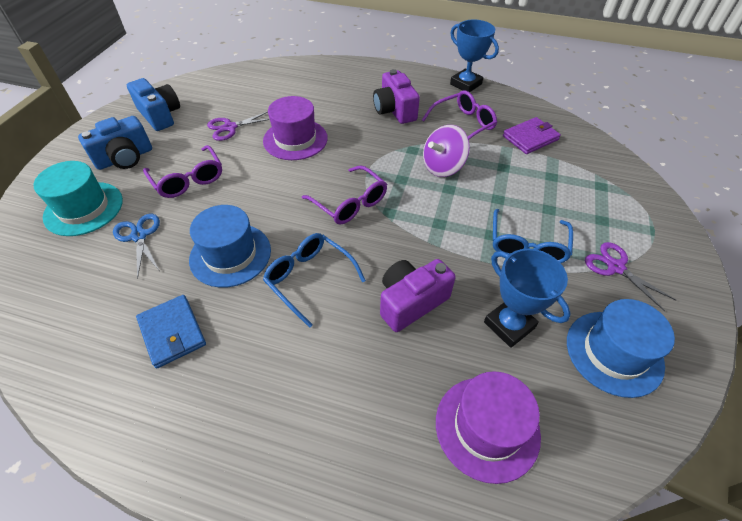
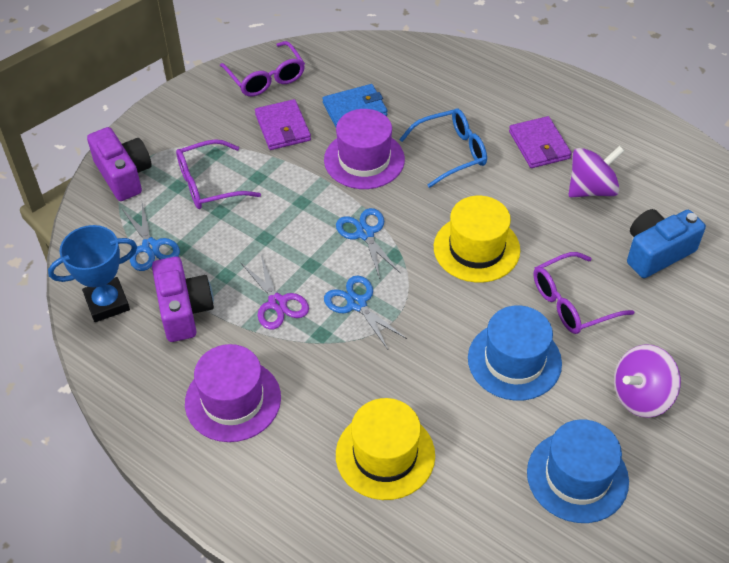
blue camera: 2 -> 1
blue glasses: 2 -> 1
blue scissors: 1 -> 3
blue trophy: 2 -> 1
purple scissors: 2 -> 1
purple spinning top: 1 -> 2
purple wallet: 1 -> 2
turquoise hat: 1 -> 0
yellow hat: 0 -> 2

